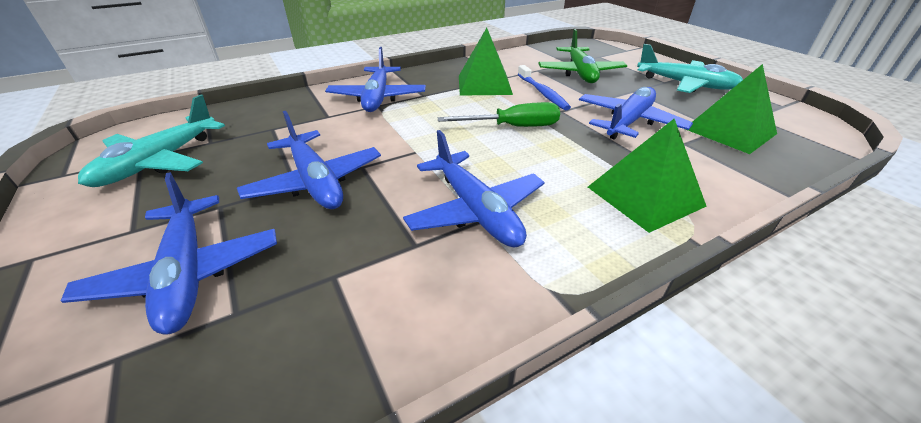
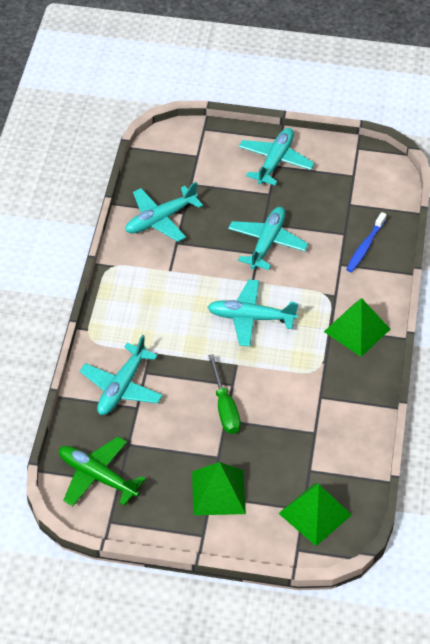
blue plane: 5 -> 0
turquoise plane: 2 -> 5

